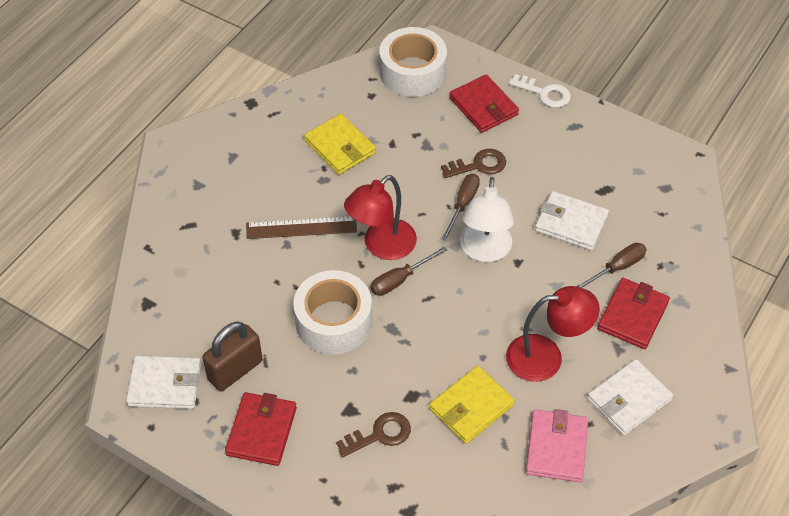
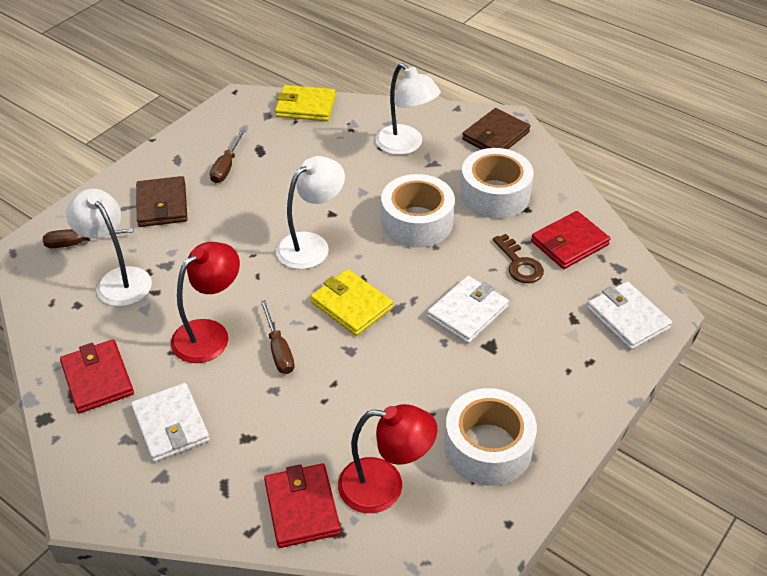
brown key: 2 -> 1
brown padlock: 1 -> 0
brown ruler: 1 -> 0
brown wallet: 0 -> 2
pink wallet: 1 -> 0
white key: 1 -> 0
white lamp: 1 -> 3
white tape: 2 -> 3

